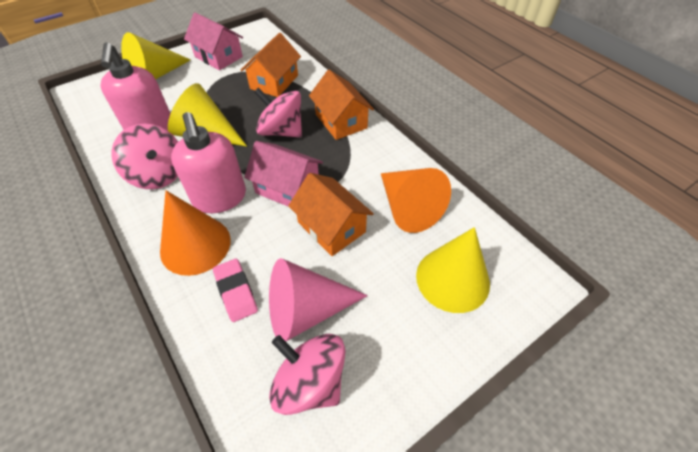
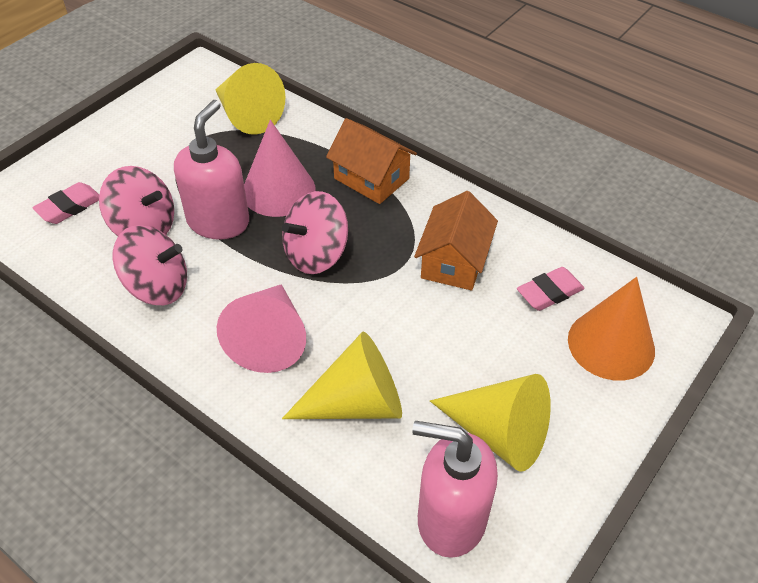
orange cone: 2 -> 1
orange house: 3 -> 2
pink cone: 1 -> 2
pink eraser: 1 -> 2
pink house: 2 -> 0

